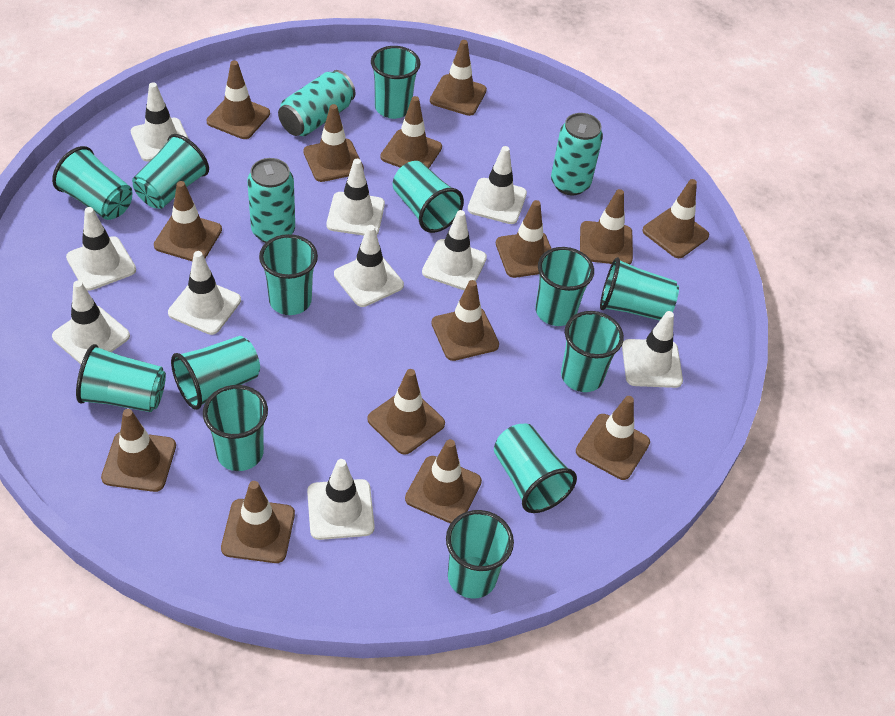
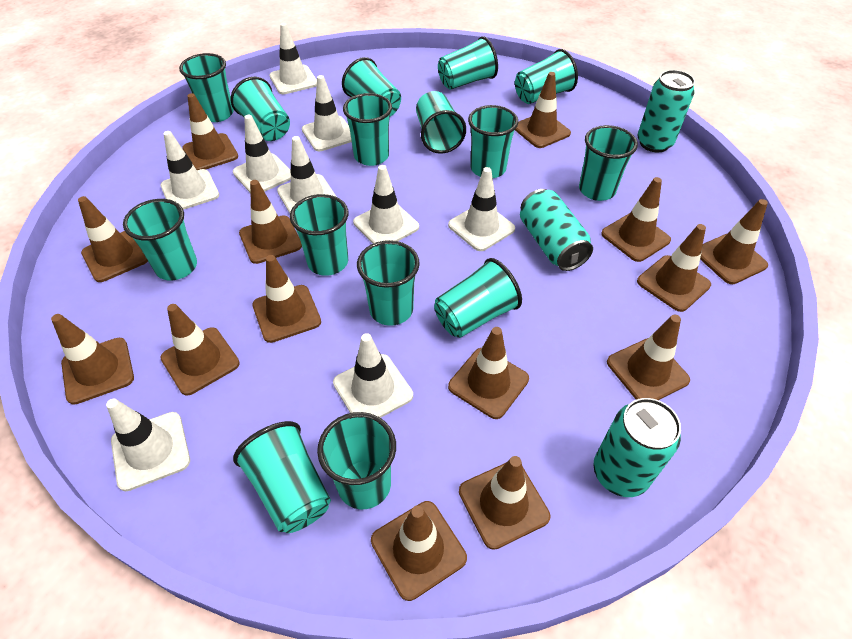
turquoise cup: 13 -> 15
white traffic cone: 10 -> 9

